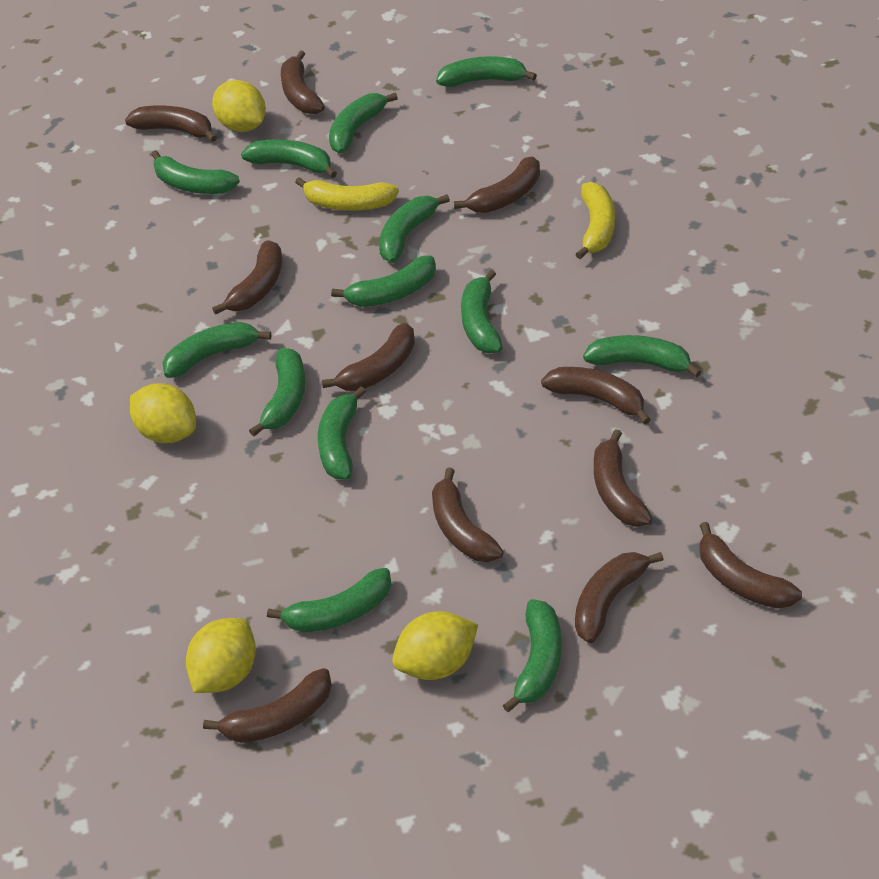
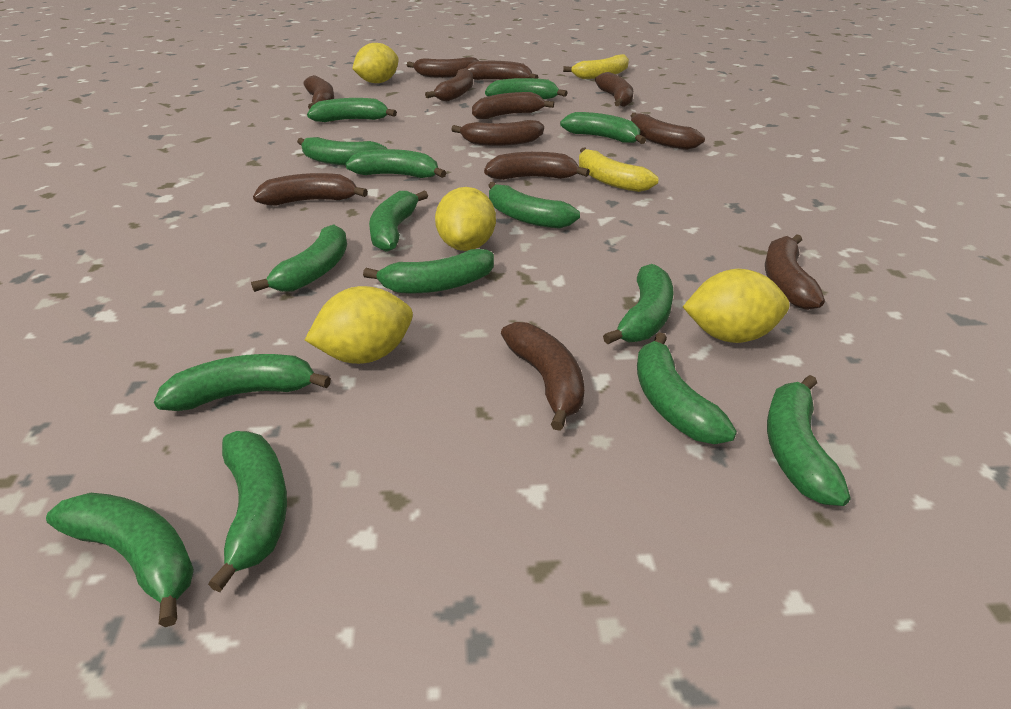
brown banana: 11 -> 12
green banana: 13 -> 15

